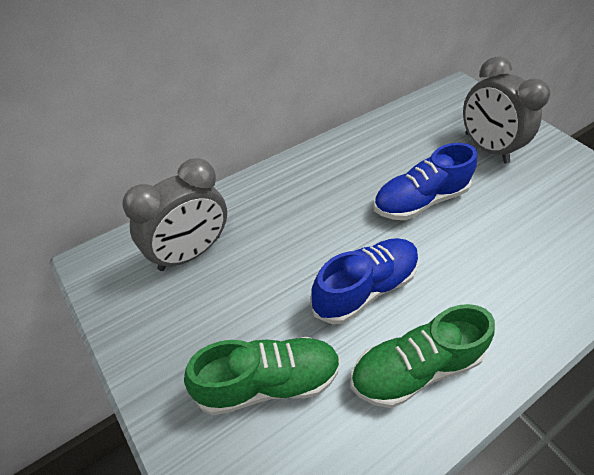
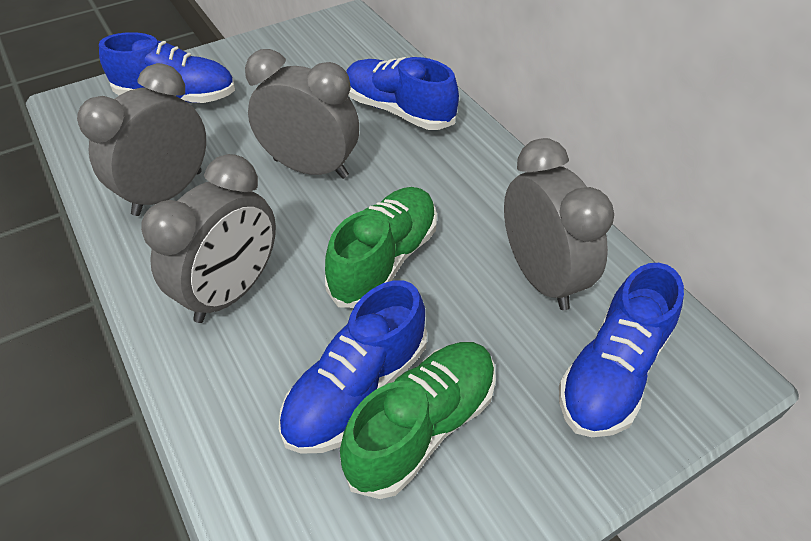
blue shoe: 2 -> 4
grey clock: 2 -> 4

